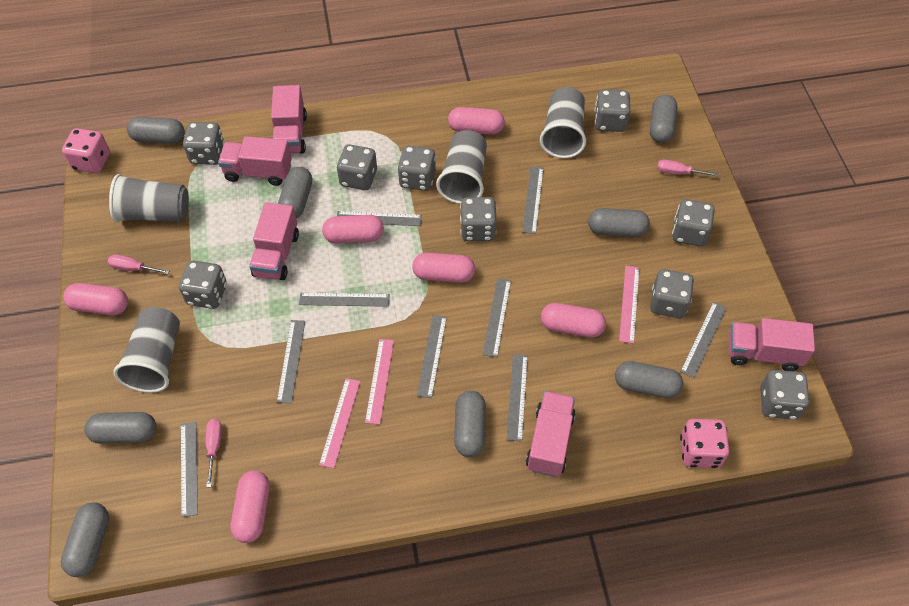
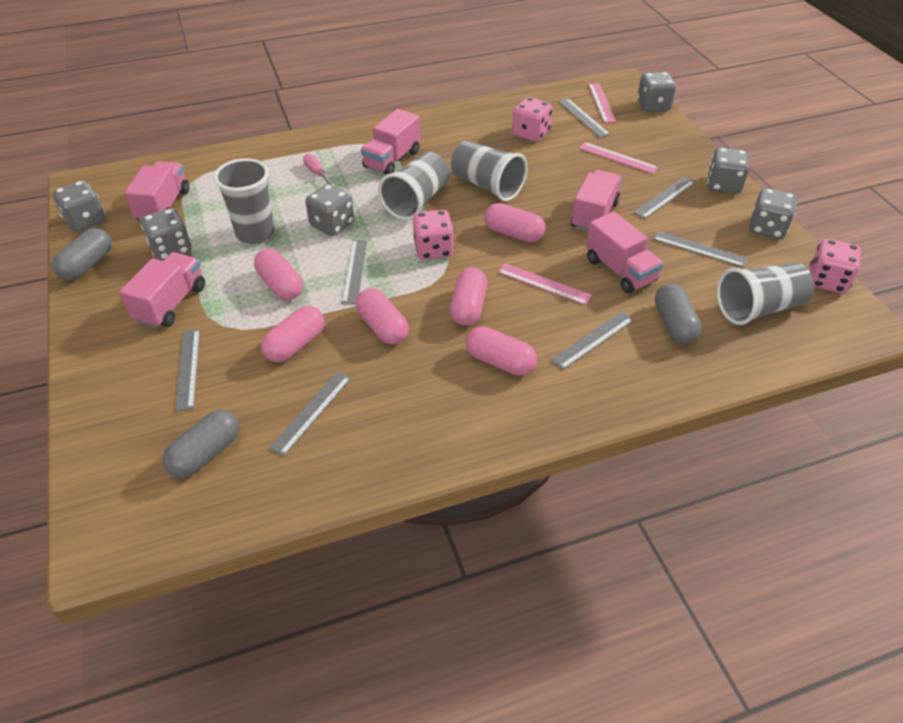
grey capsule: 8 -> 3
grey dice: 9 -> 6
grey ruler: 9 -> 7
pink dice: 2 -> 3
pink screwdriver: 3 -> 1

